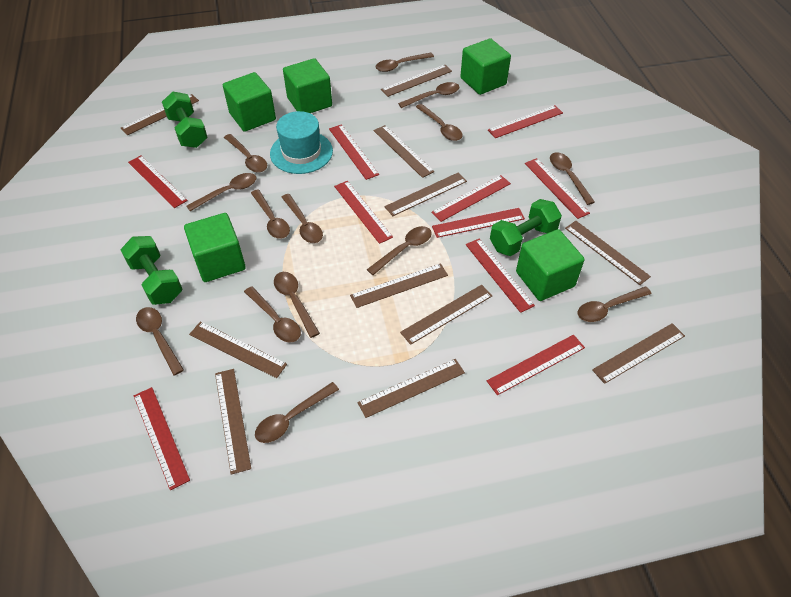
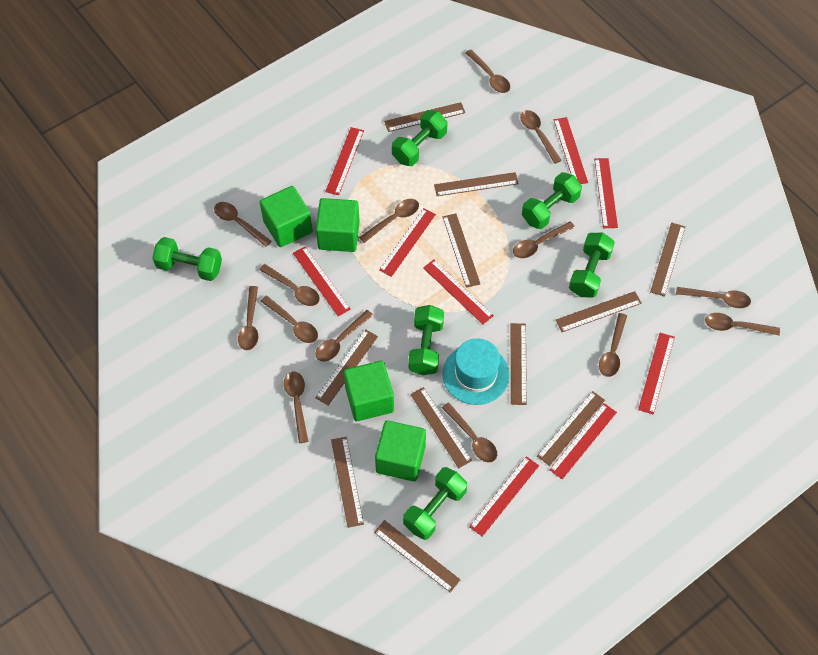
green cube: 5 -> 4
green dumbbell: 3 -> 6
red ruler: 10 -> 9

